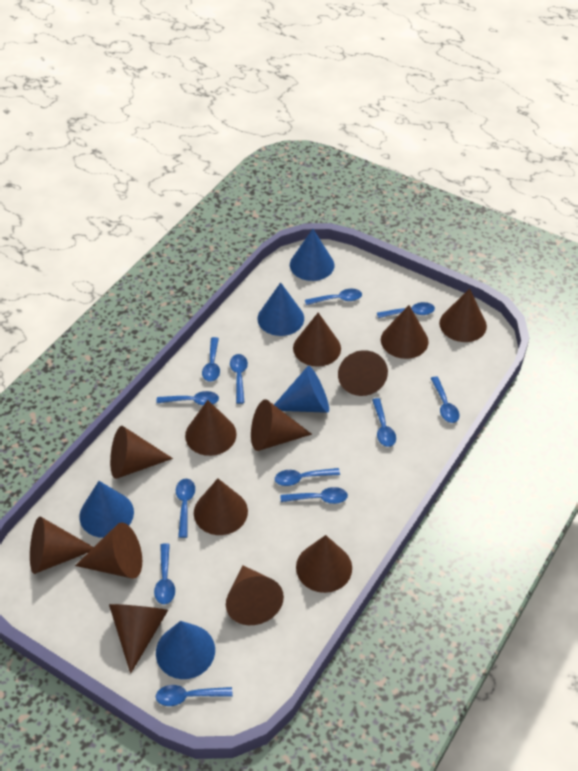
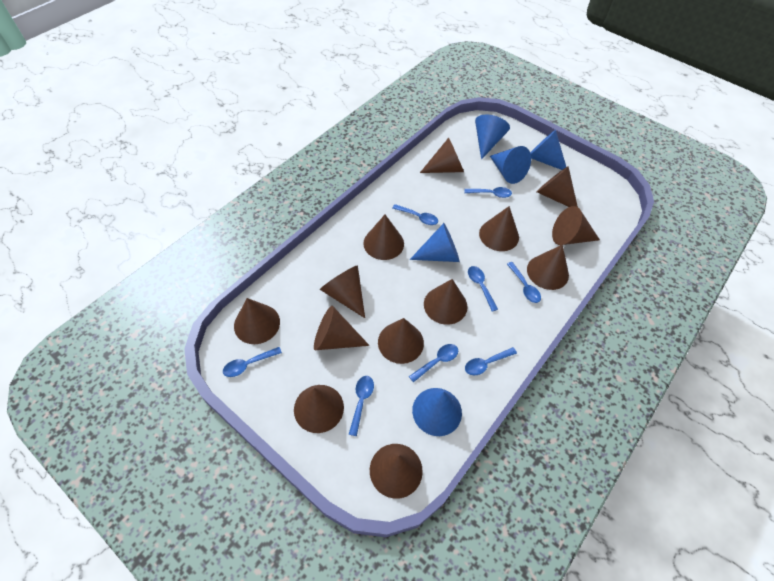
blue spoon: 12 -> 8

